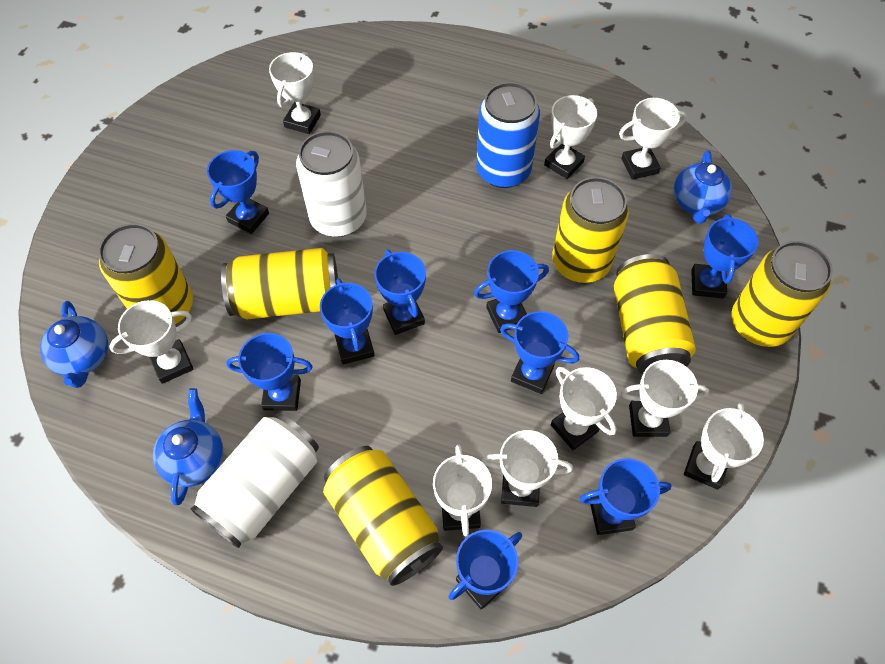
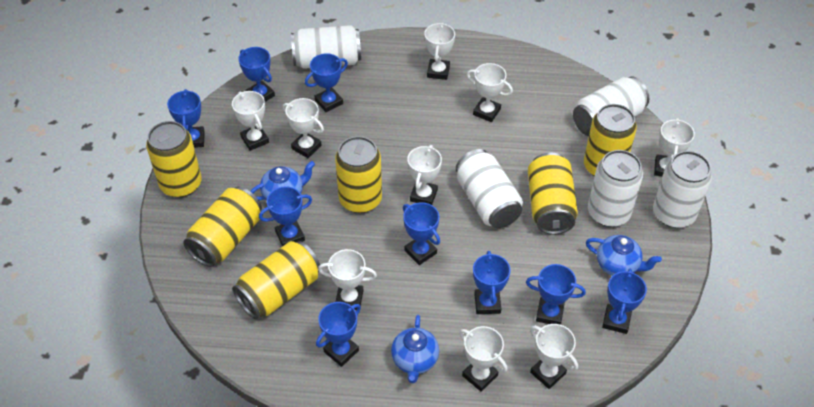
blue can: 1 -> 0
white can: 2 -> 5

